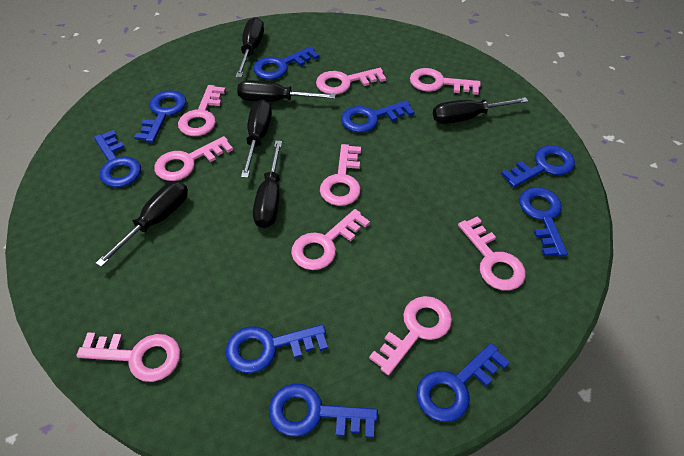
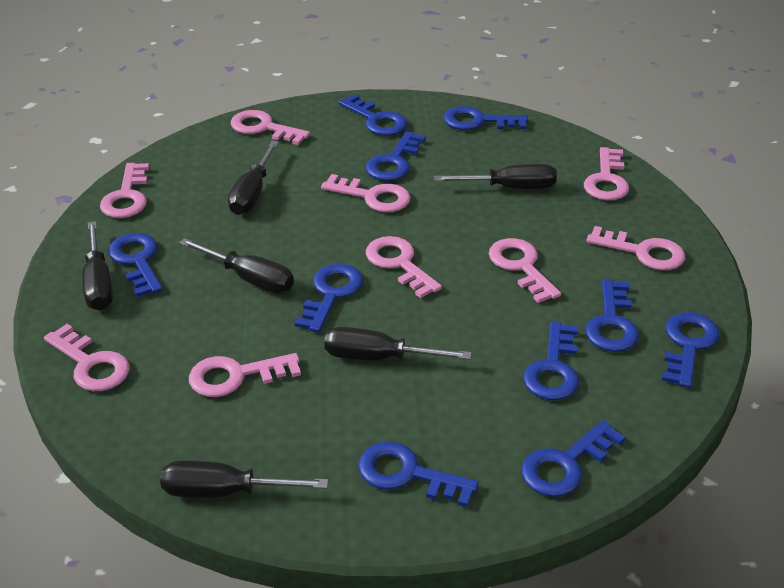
blue key: 9 -> 10

